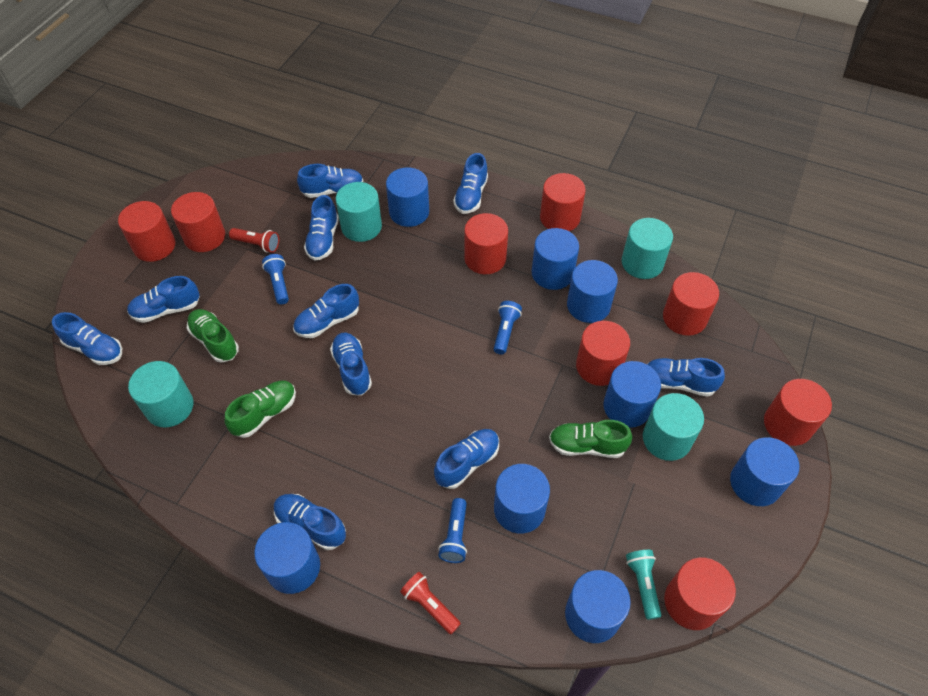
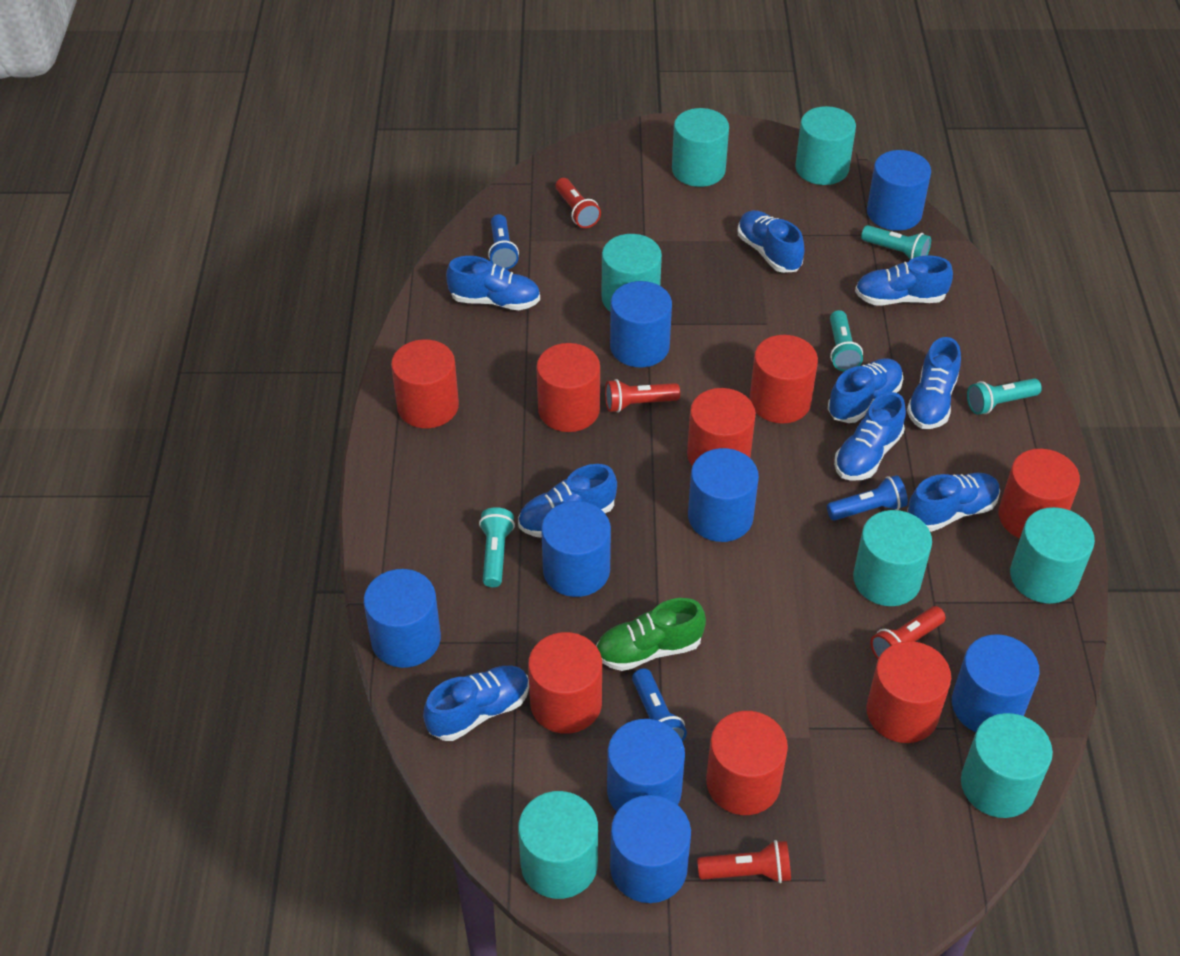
blue shoe: 10 -> 9
green shoe: 3 -> 1
red flashlight: 2 -> 4
turquoise cylinder: 4 -> 7
turquoise flashlight: 1 -> 4

